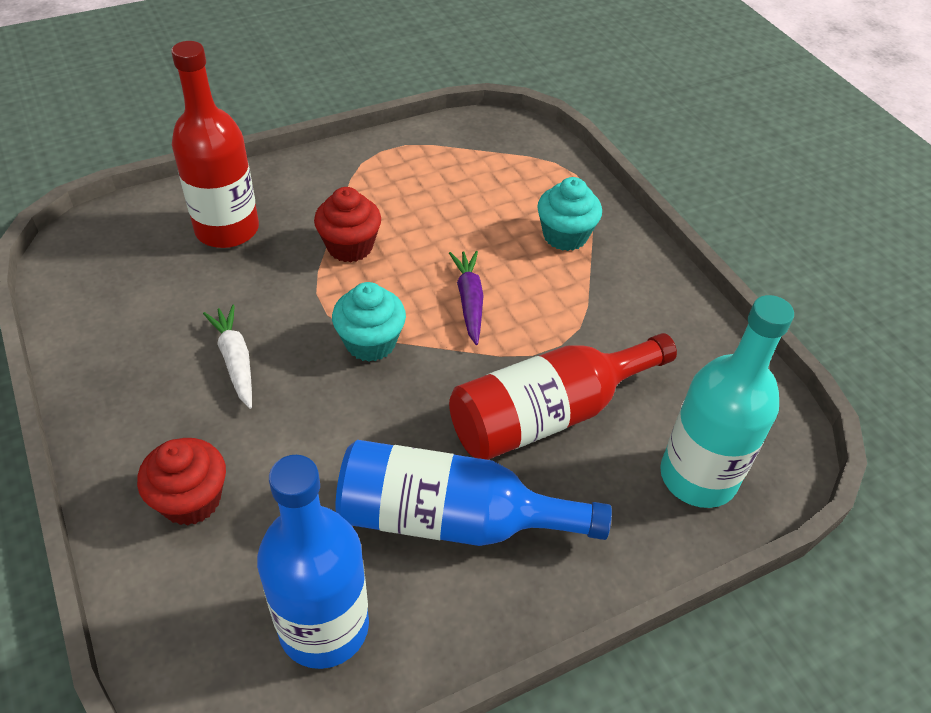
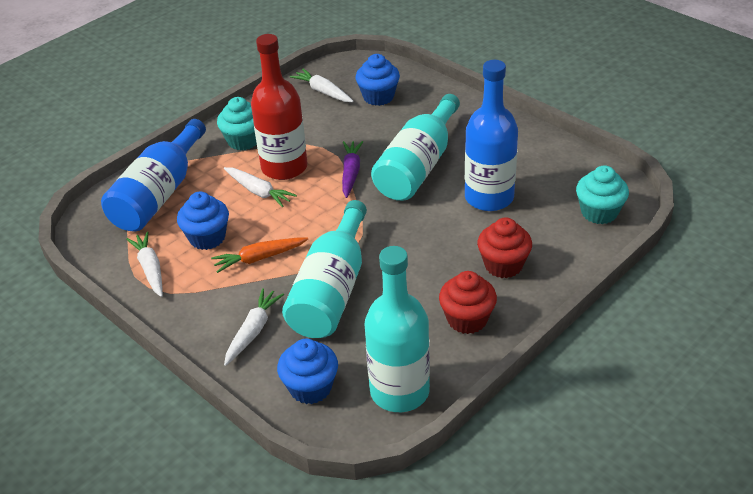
blue cupcake: 0 -> 3
orange carrot: 0 -> 1
red bottle: 2 -> 1
turquoise bottle: 1 -> 3
white carrot: 1 -> 4

